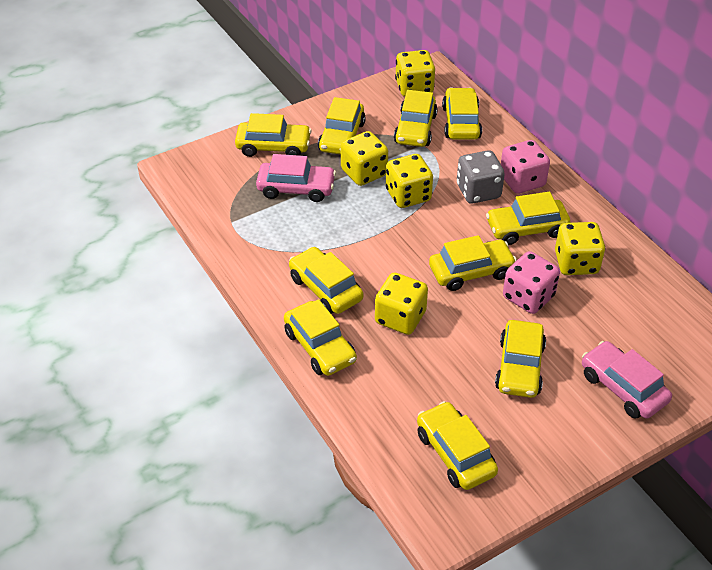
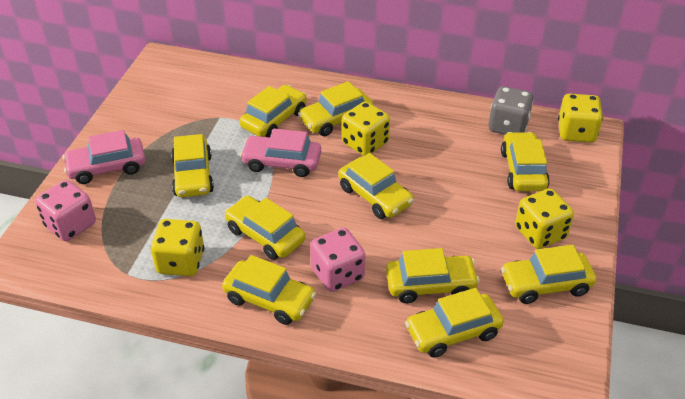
yellow dice: 5 -> 4

